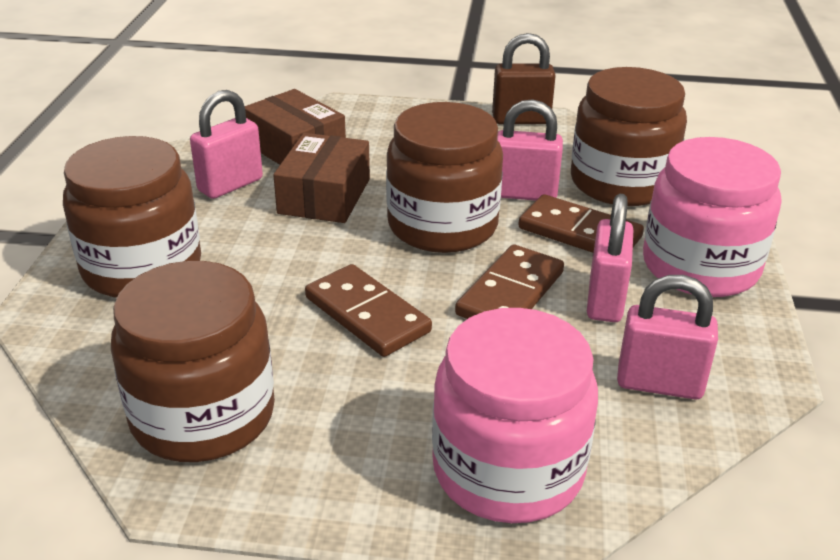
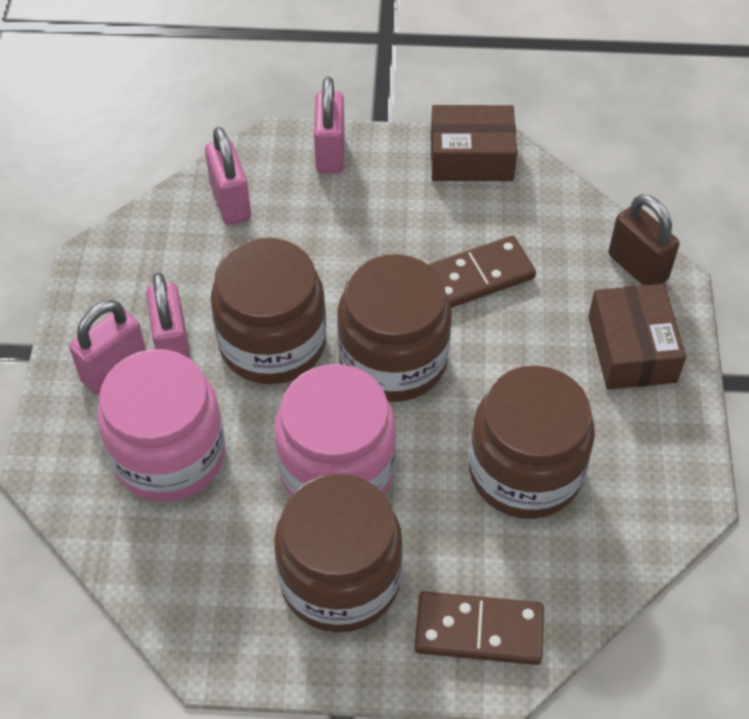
brown domino: 3 -> 2

